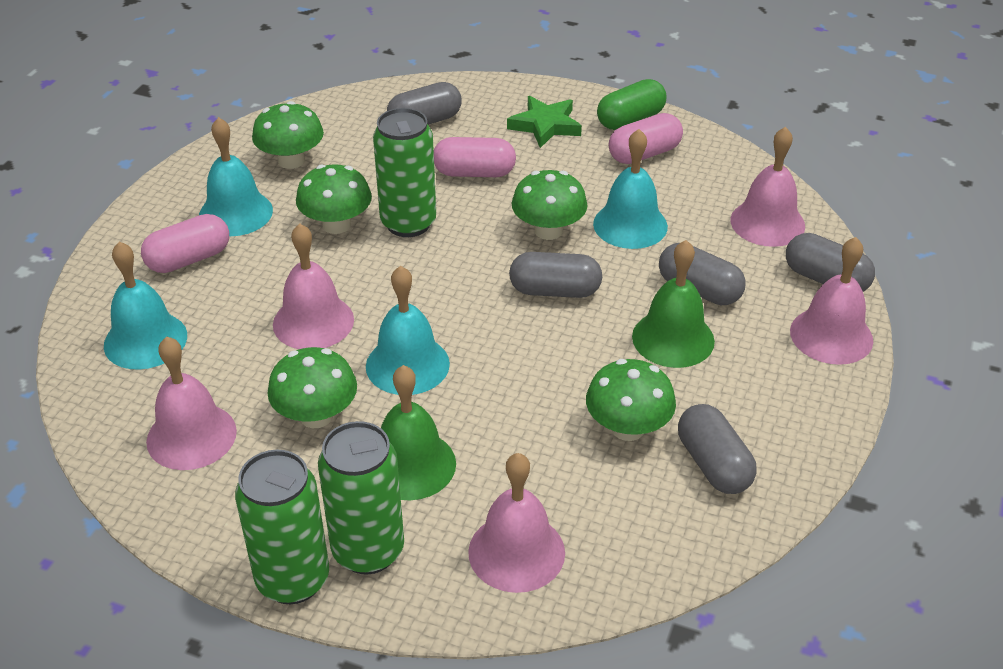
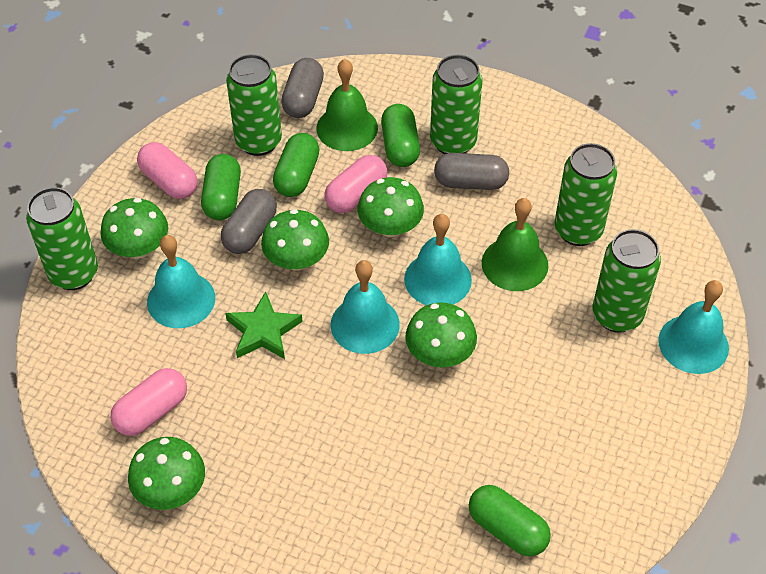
green can: 3 -> 5
green capsule: 1 -> 4
grey capsule: 5 -> 3
pink bell: 5 -> 0

